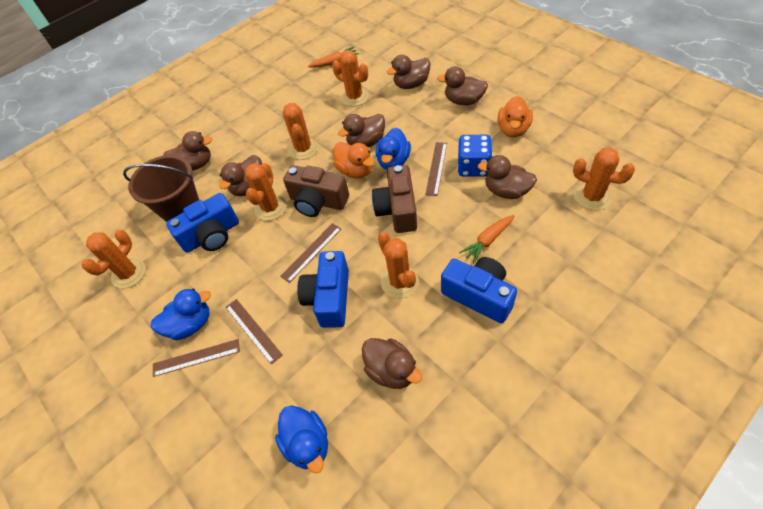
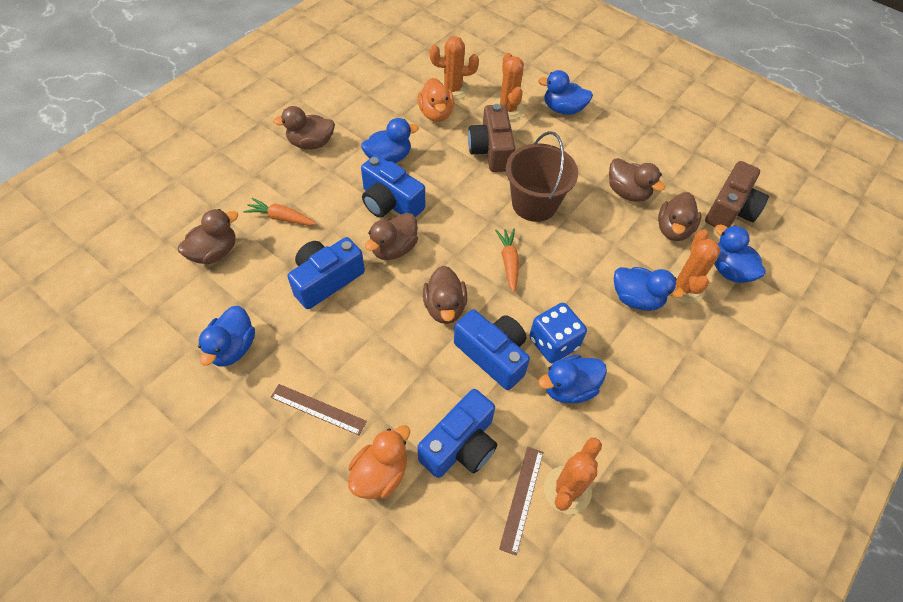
blue camera: 3 -> 4
blue duck: 3 -> 6
brown duck: 7 -> 6
brown ruler: 4 -> 2
orange cactus: 6 -> 4

